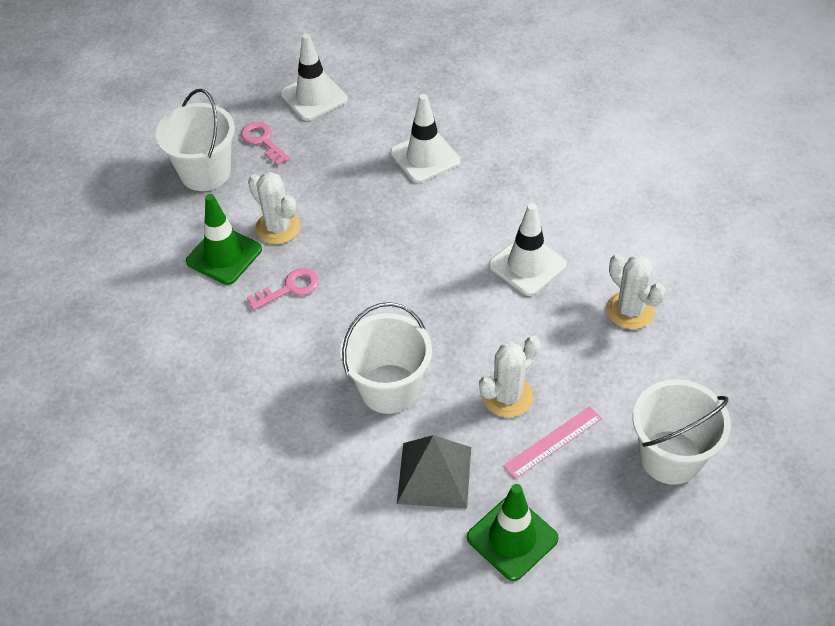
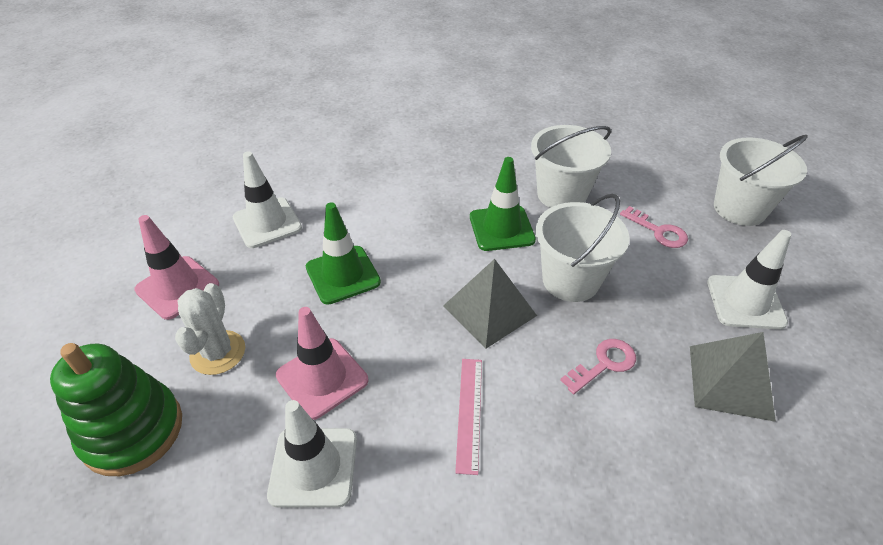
green stacking toy: 0 -> 1
grey pyramid: 1 -> 2
pink traffic cone: 0 -> 2
white cactus: 3 -> 1

